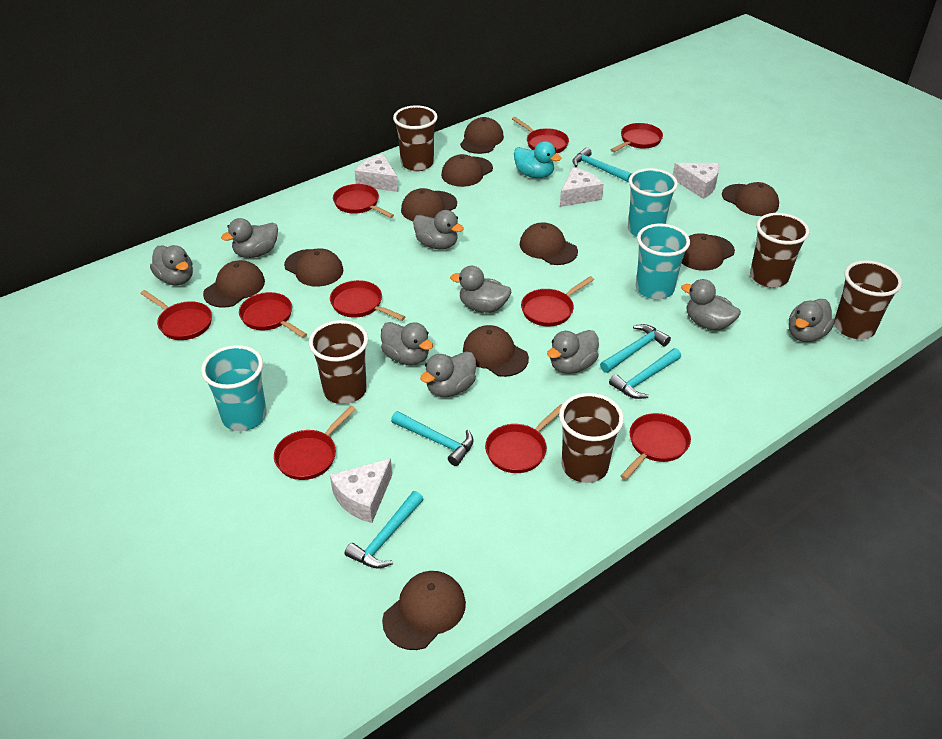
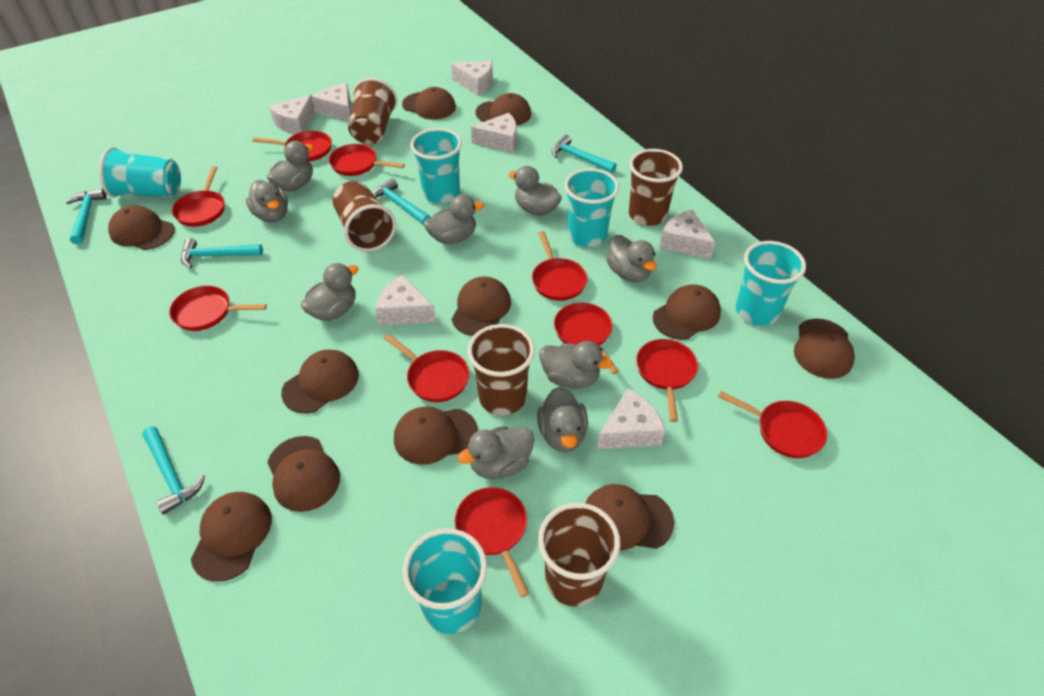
brown cap: 10 -> 11
turquoise cup: 3 -> 5
turquoise duck: 1 -> 0
white cheese: 4 -> 7

